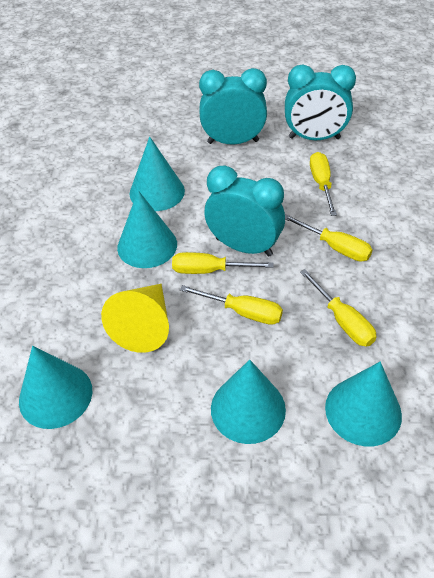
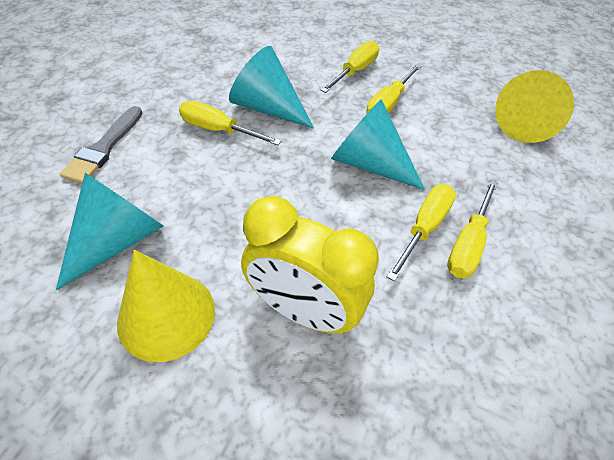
grey brush: 0 -> 1
turquoise clock: 3 -> 0
turquoise cone: 5 -> 3
yellow clock: 0 -> 1
yellow cone: 1 -> 2

